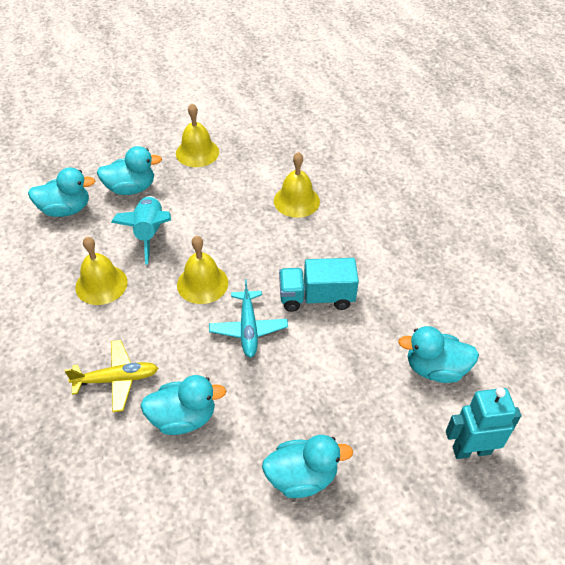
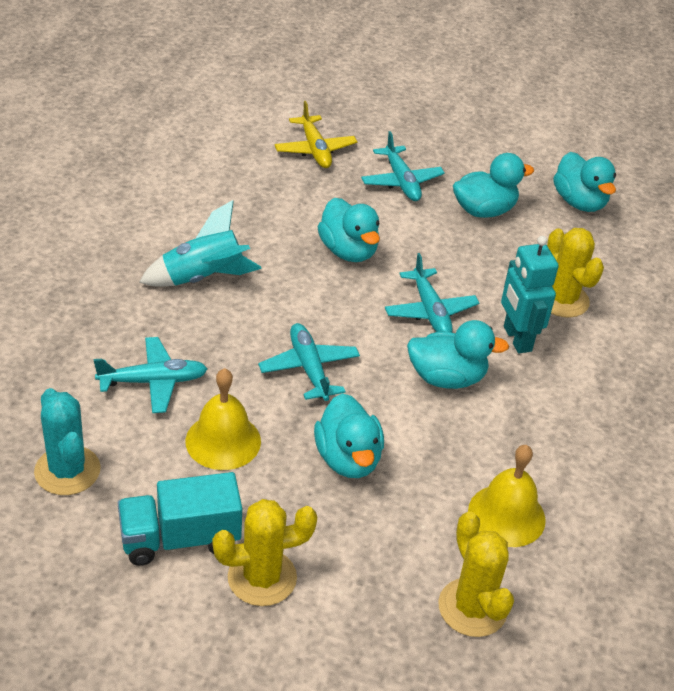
turquoise cactus: 0 -> 1
turquoise plane: 1 -> 4
yellow bell: 4 -> 2
yellow cactus: 0 -> 3

